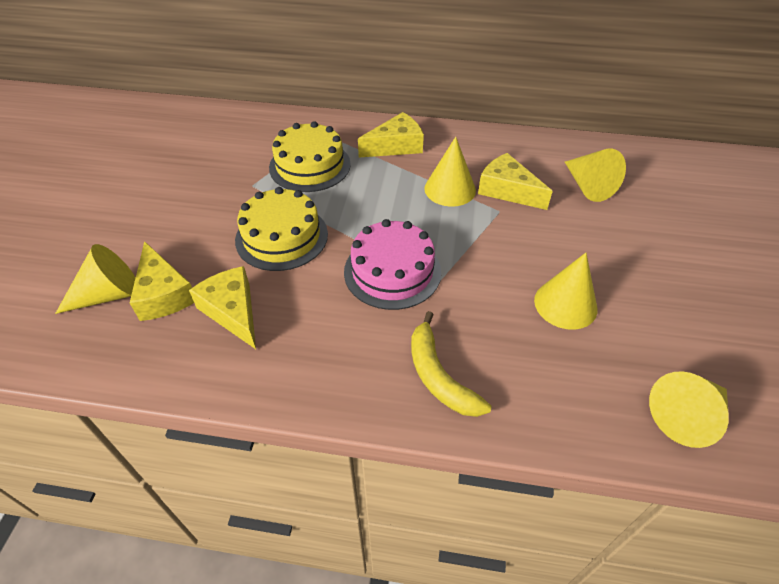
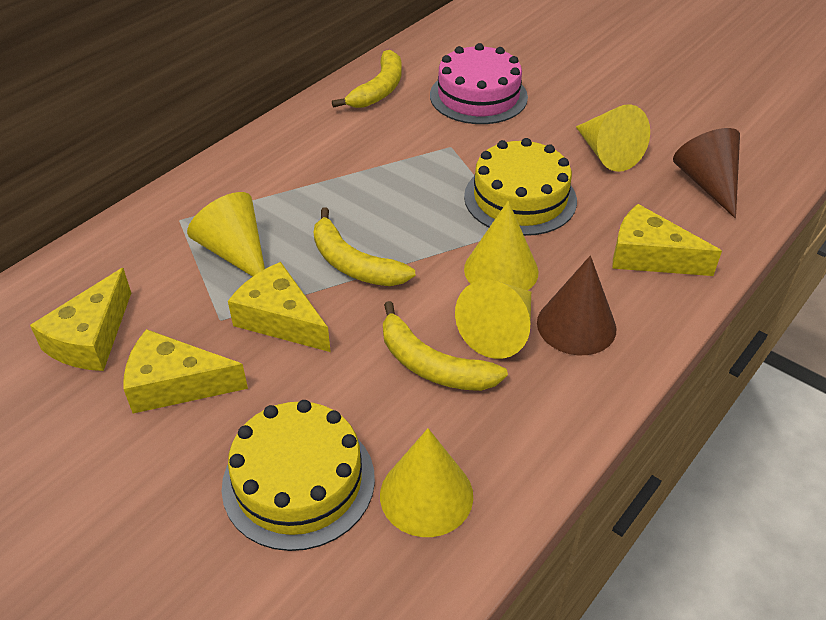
brown cone: 0 -> 2
yellow banana: 1 -> 3

